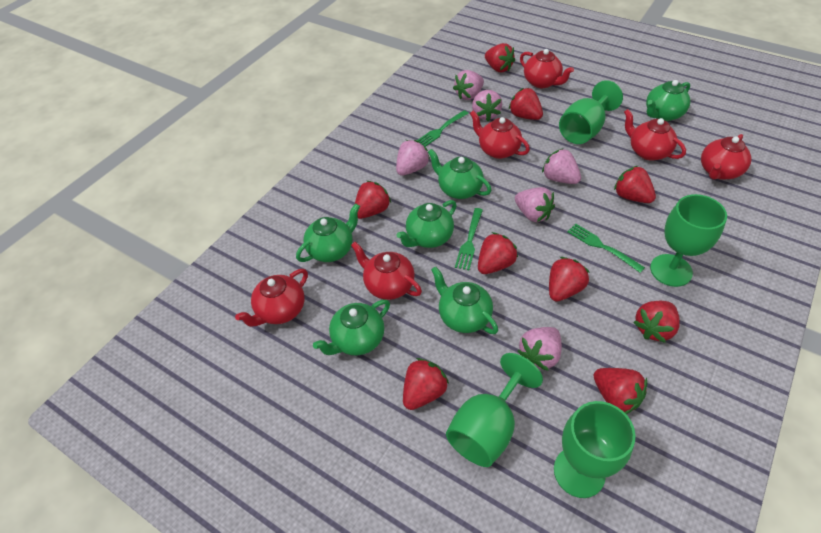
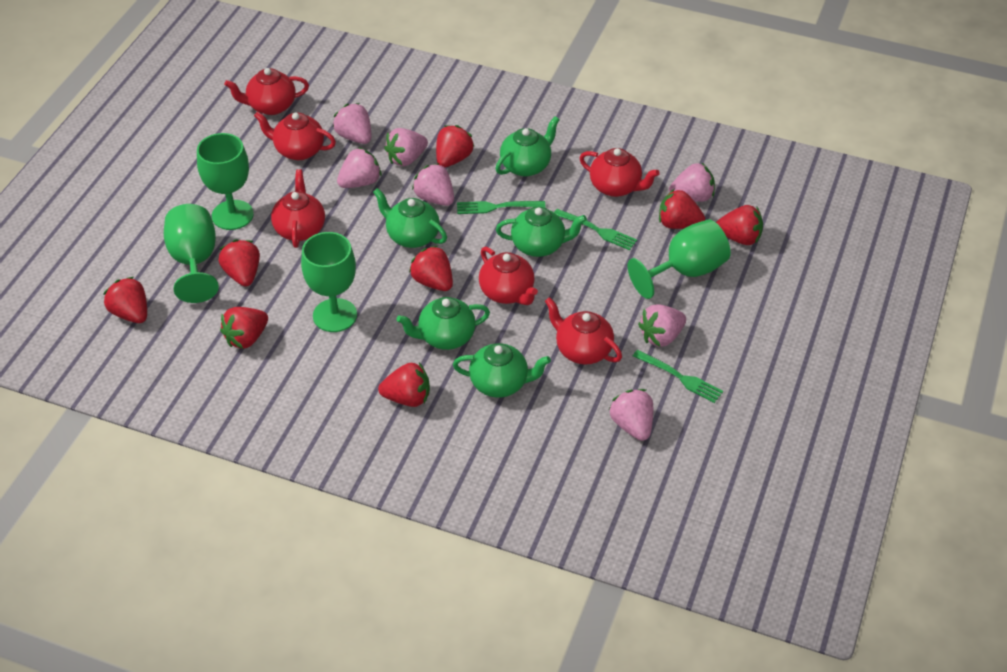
green teapot: 6 -> 5
pink strawberry: 6 -> 7
red strawberry: 9 -> 8

